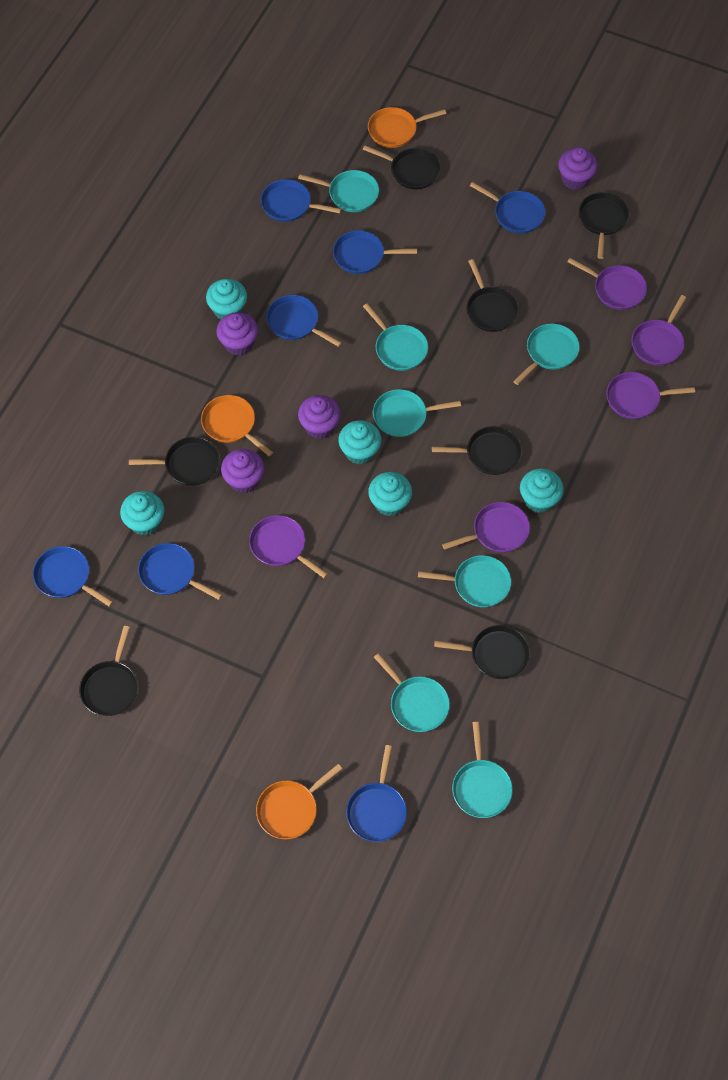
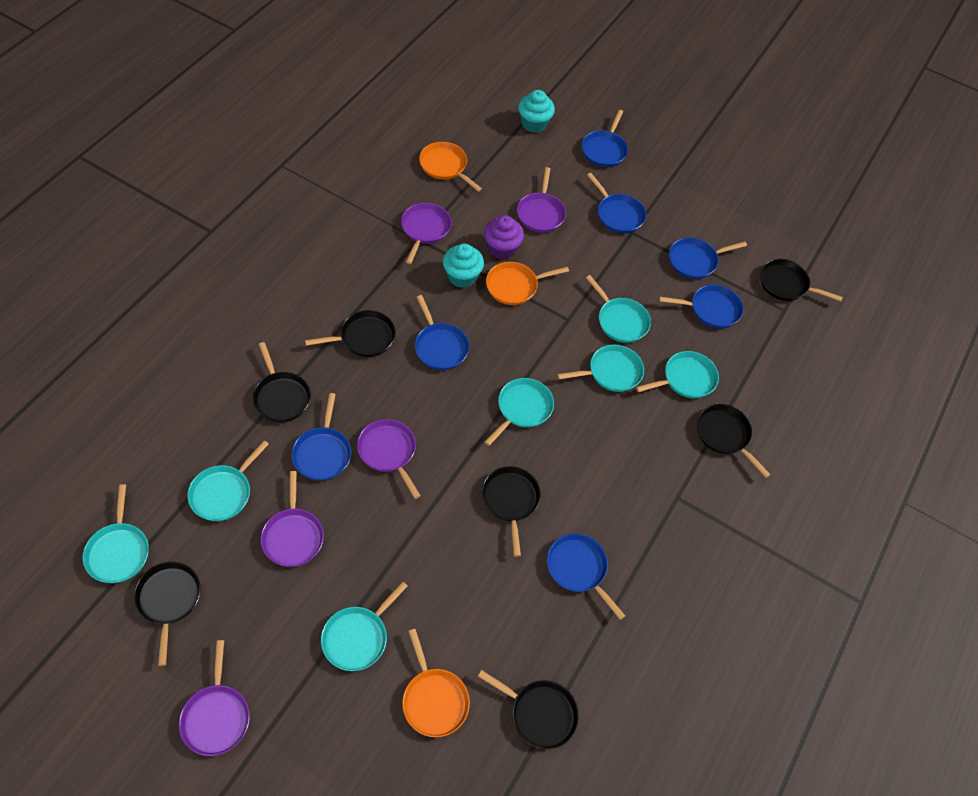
purple cupcake: 4 -> 1
turquoise cupcake: 5 -> 2

